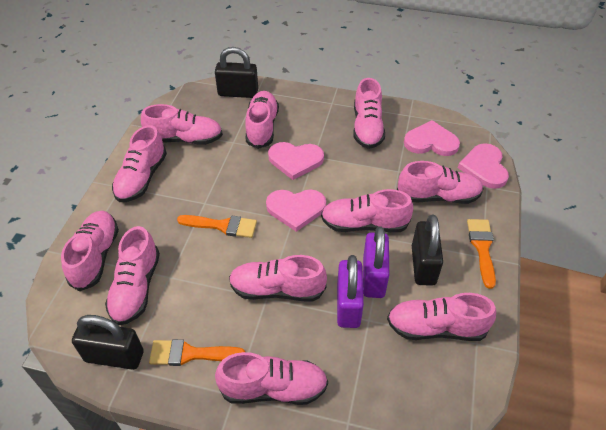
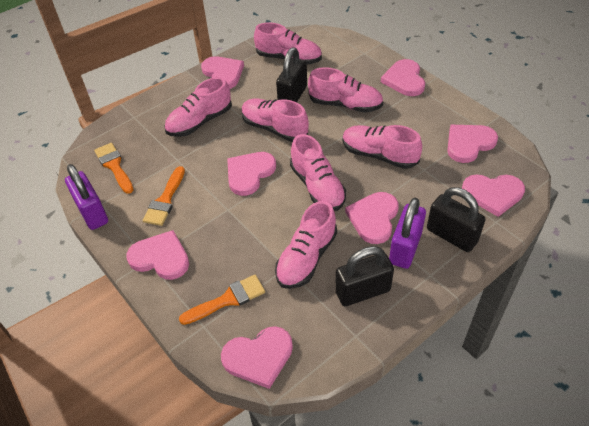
pink heart: 4 -> 8
pink shoe: 11 -> 7

